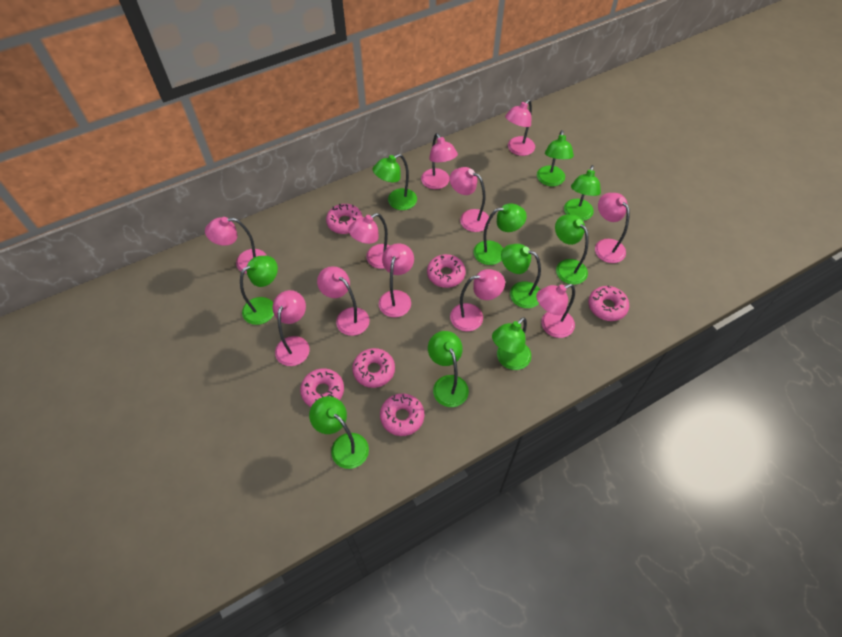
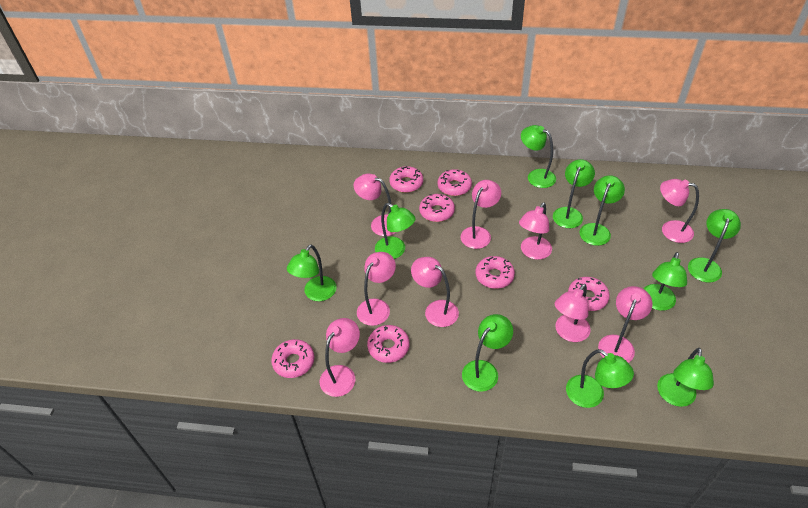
pink donut: 6 -> 7
pink lamp: 11 -> 9

